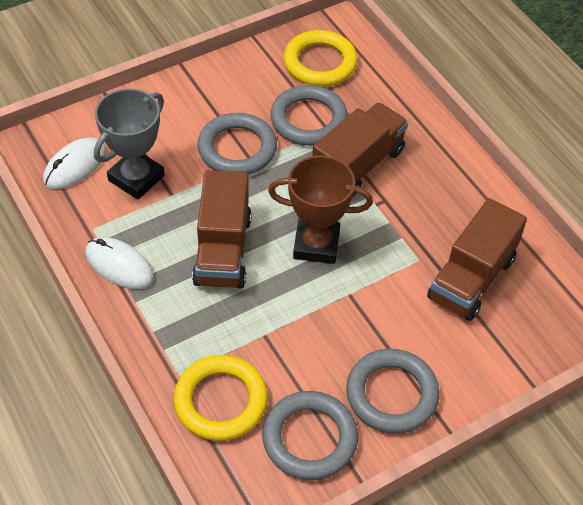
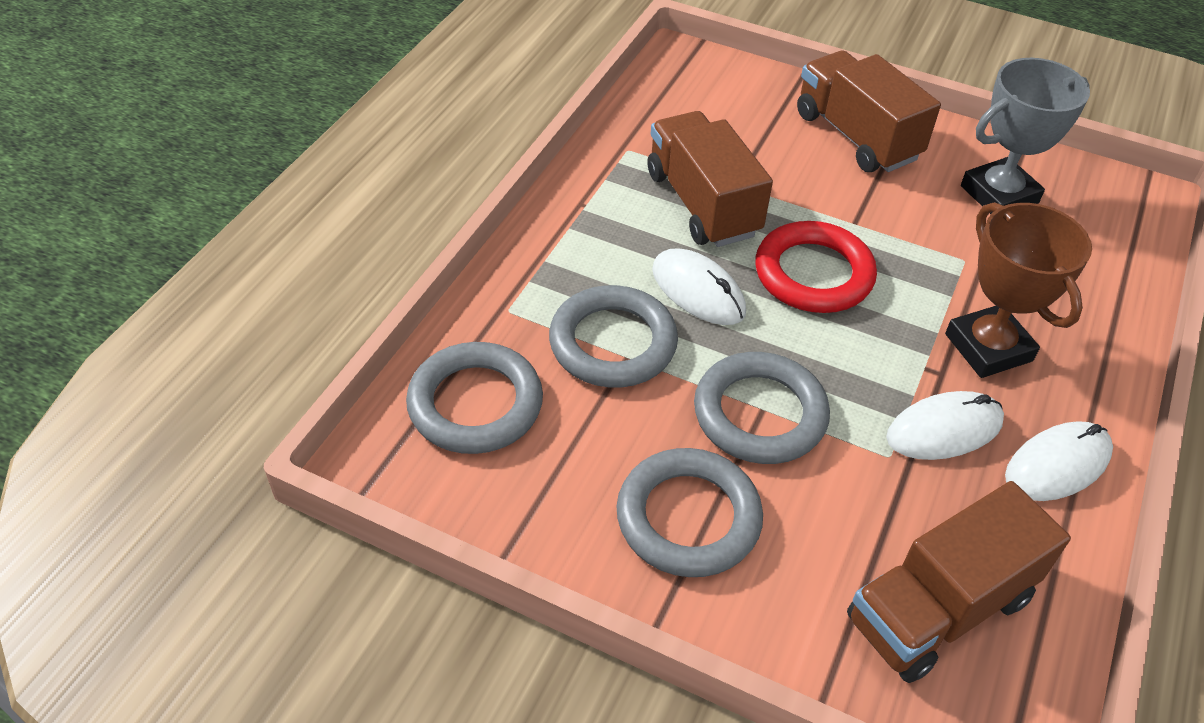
red ring: 0 -> 1
white mouse: 2 -> 3
yellow ring: 2 -> 0

